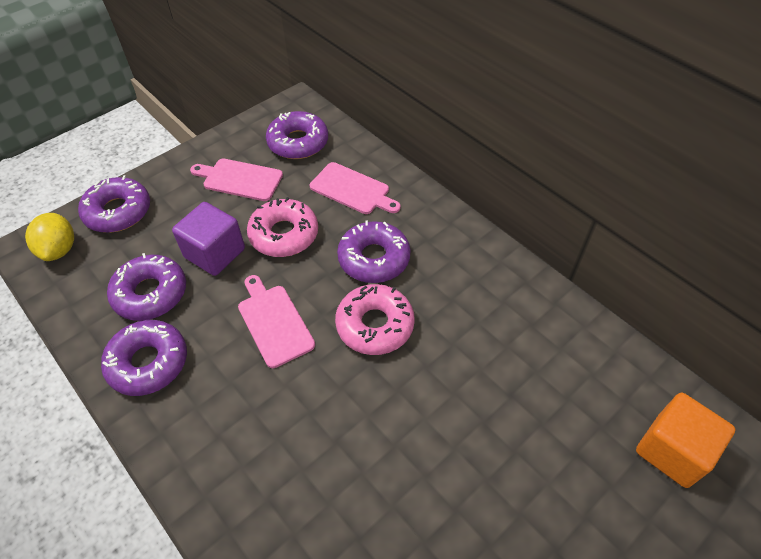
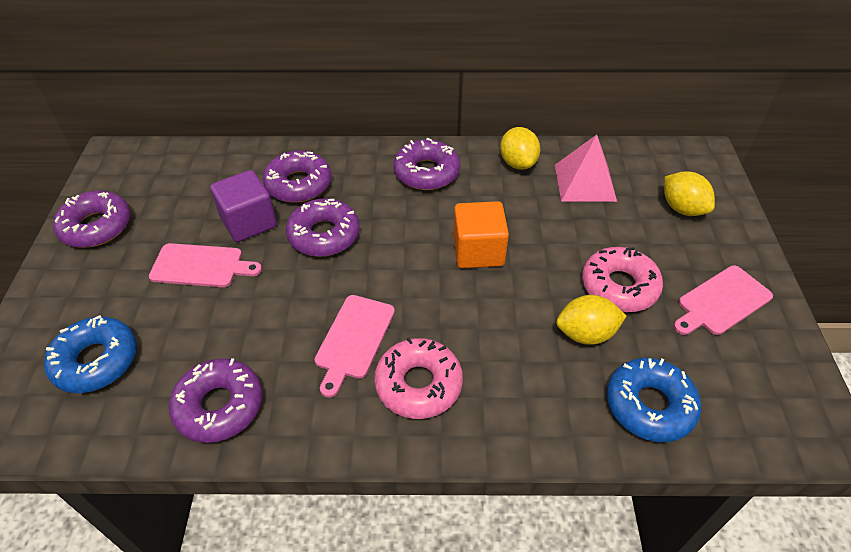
blue donut: 0 -> 2
pink pyramid: 0 -> 1
yellow lemon: 1 -> 3

